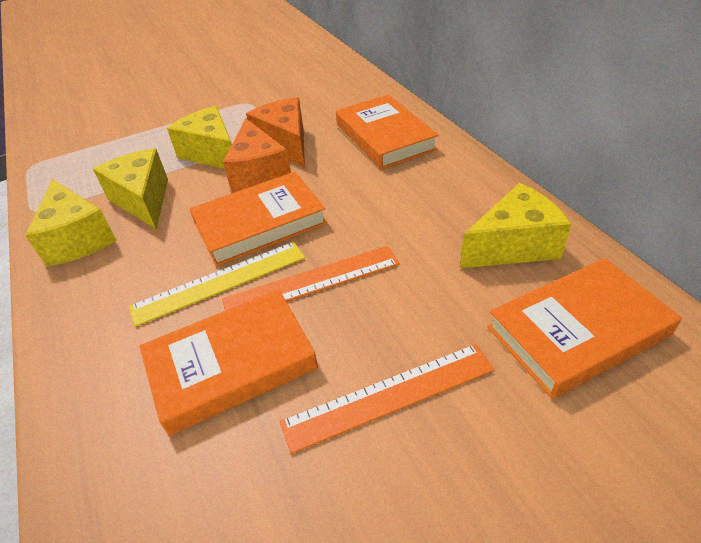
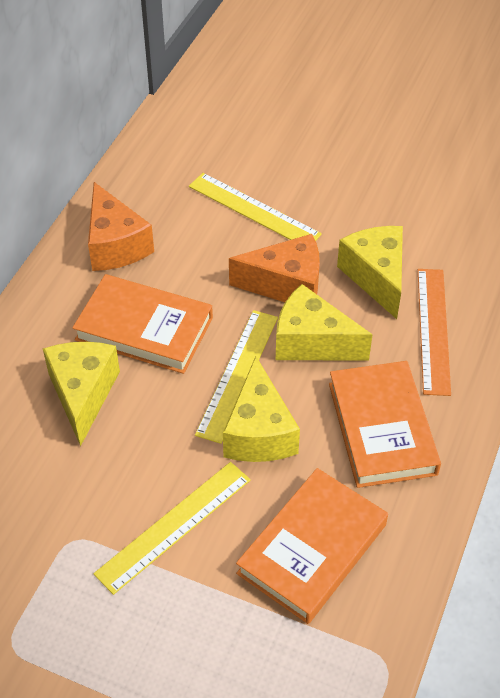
orange book: 4 -> 3
orange ruler: 2 -> 1
yellow ruler: 1 -> 3

